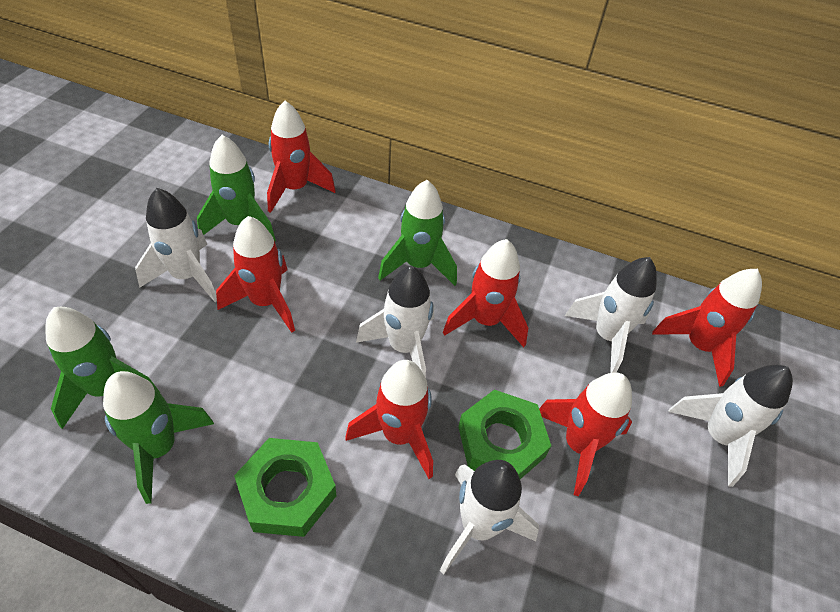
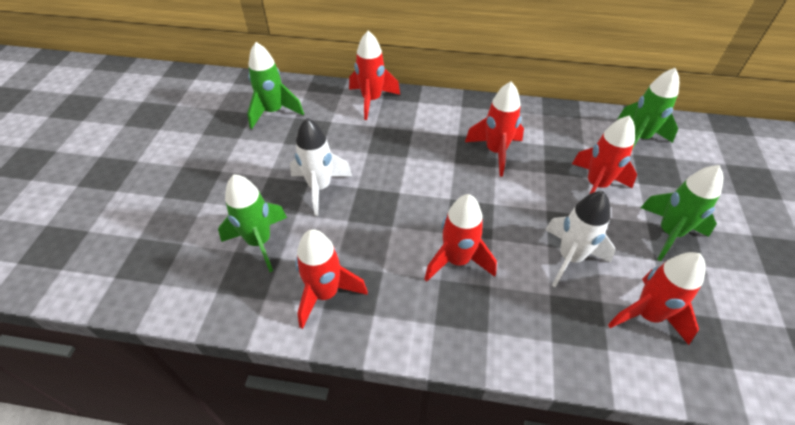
green nut: 2 -> 0
white rocket: 5 -> 2

